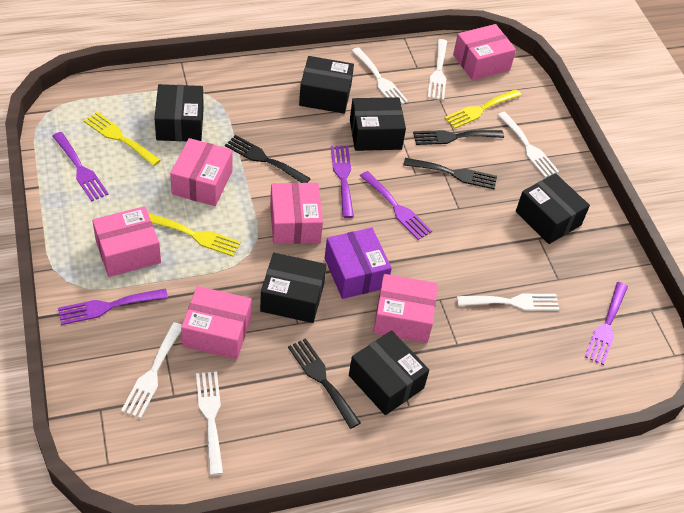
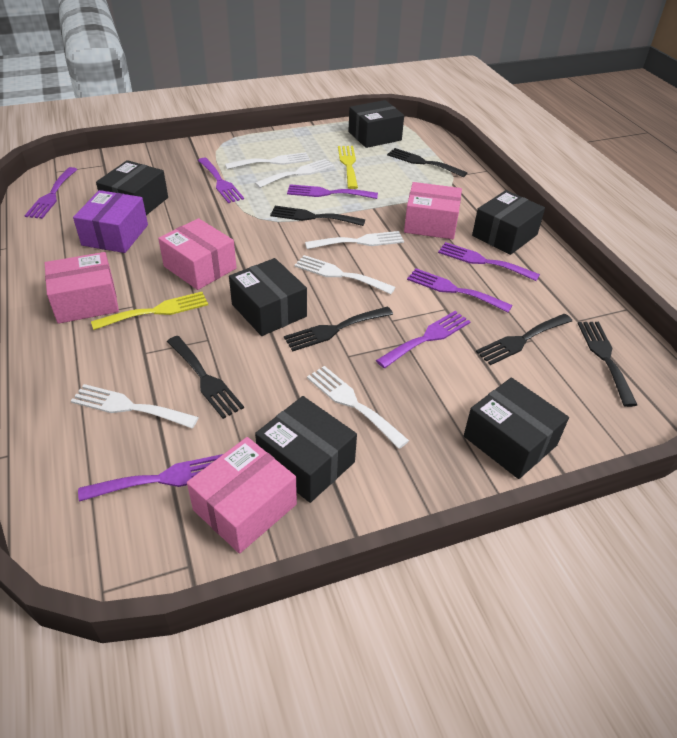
black fork: 4 -> 6
pink box: 6 -> 4
purple fork: 5 -> 7
yellow fork: 3 -> 2

